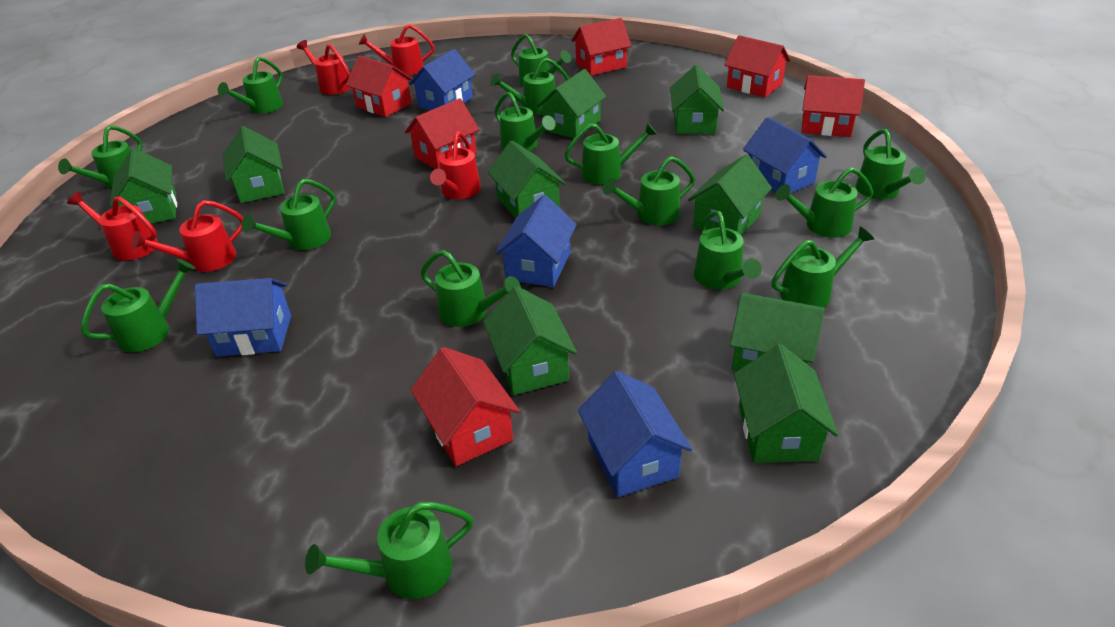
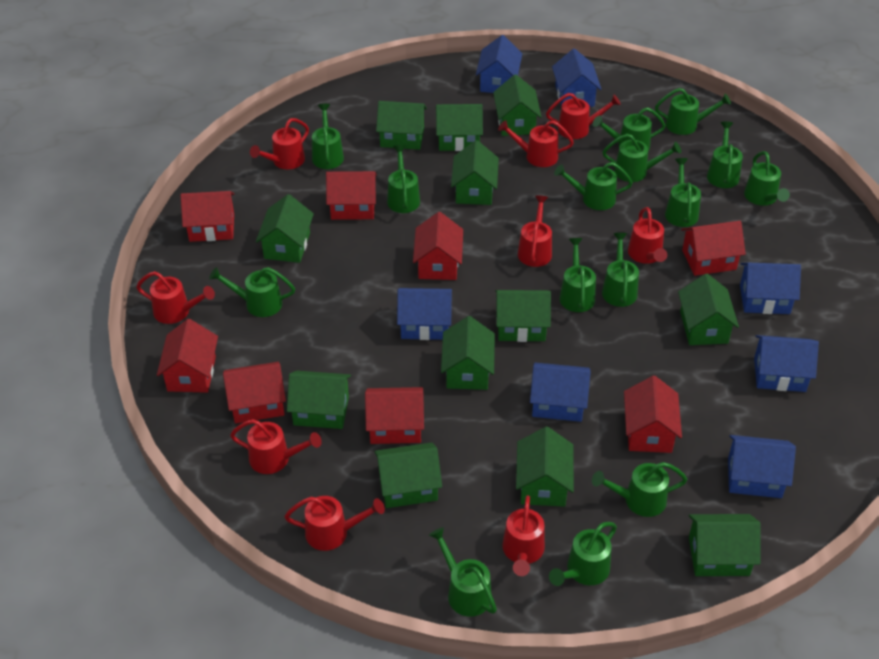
blue house: 5 -> 7
green house: 9 -> 12
red house: 6 -> 8
red watering can: 5 -> 9

